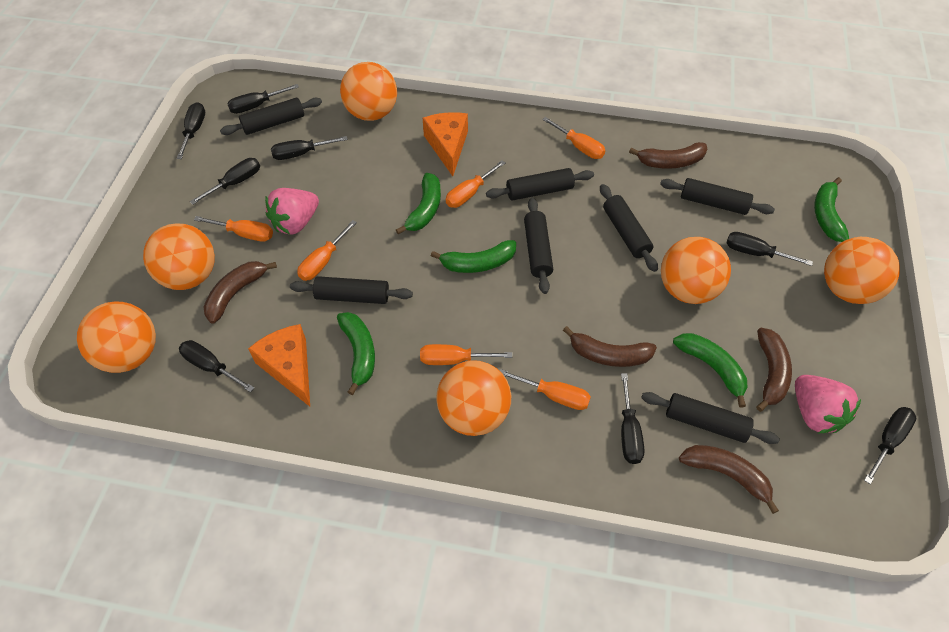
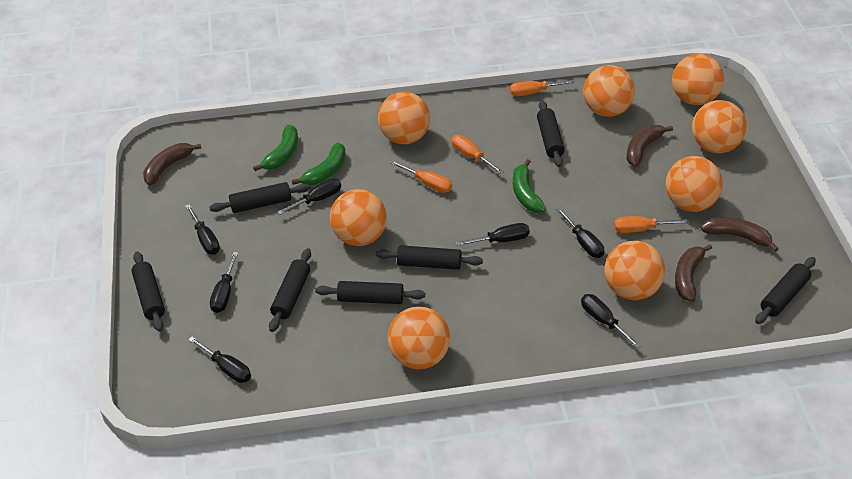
black screwdriver: 8 -> 7
brown banana: 5 -> 4
green banana: 5 -> 3
orange ball: 6 -> 8
orange cheese: 2 -> 0
orange screwdriver: 6 -> 4
pink strawberry: 2 -> 0

